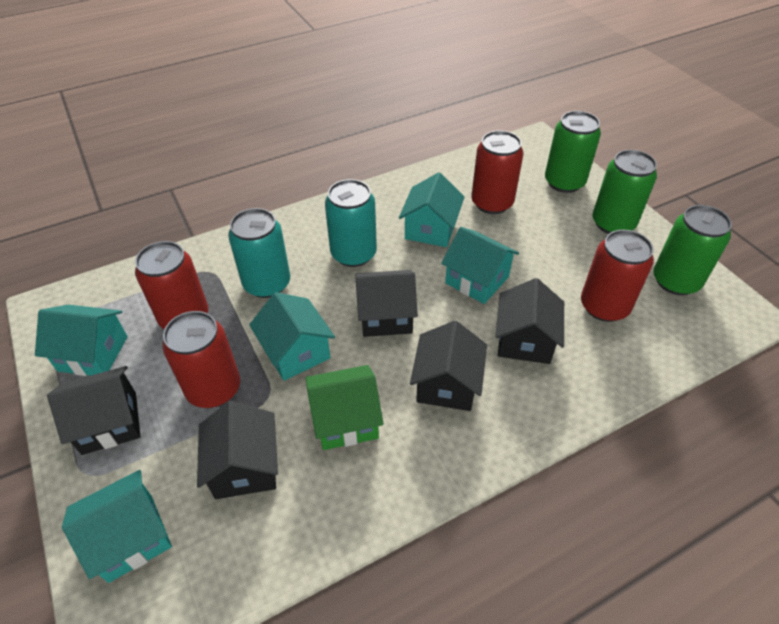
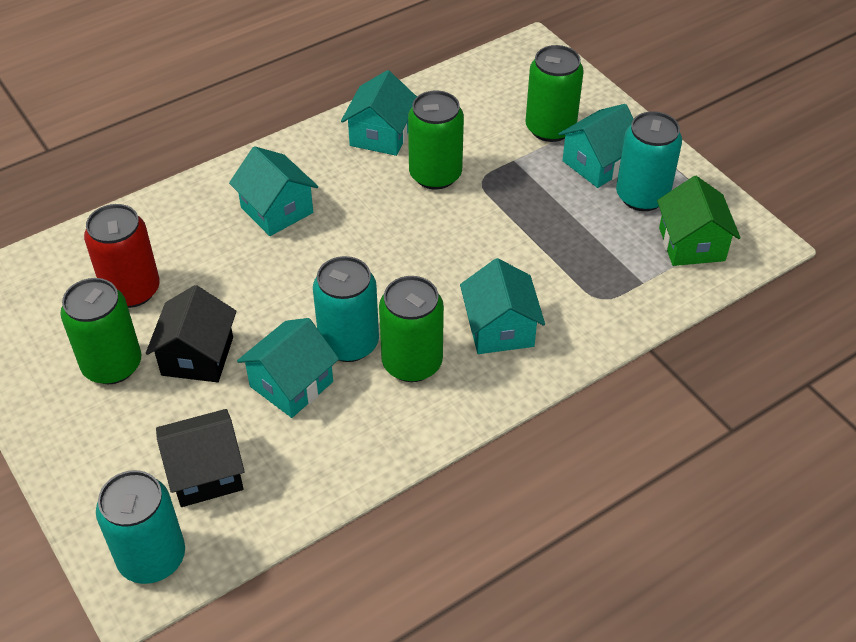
black house: 5 -> 2
green can: 3 -> 4
red can: 4 -> 1
turquoise can: 2 -> 3

